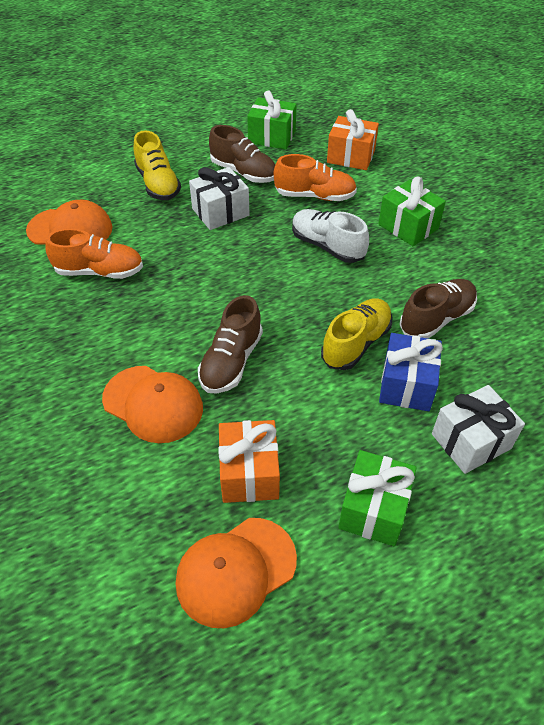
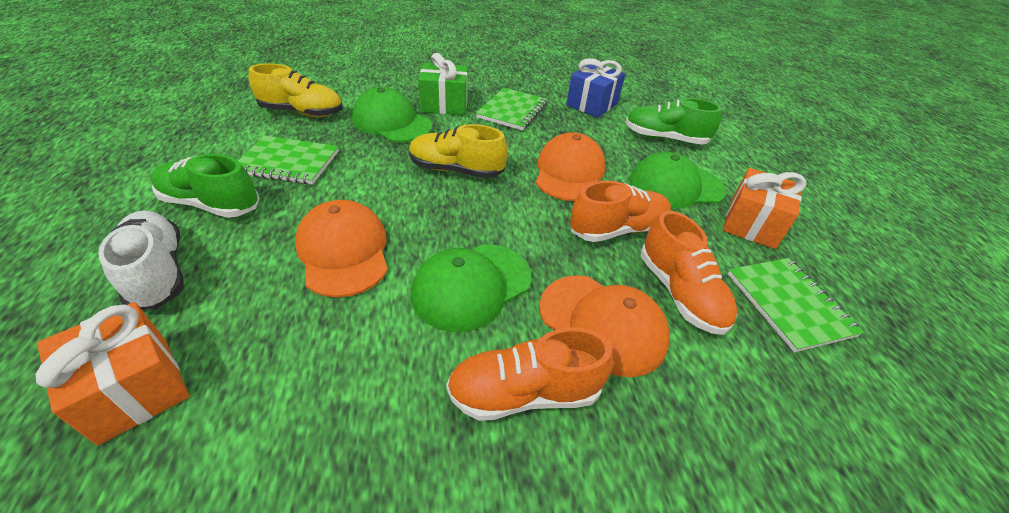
brown shoe: 3 -> 0
green cap: 0 -> 3
green gift: 3 -> 1
green notebook: 0 -> 3
green shoe: 0 -> 2
orange shoe: 2 -> 3
white gift: 2 -> 0

